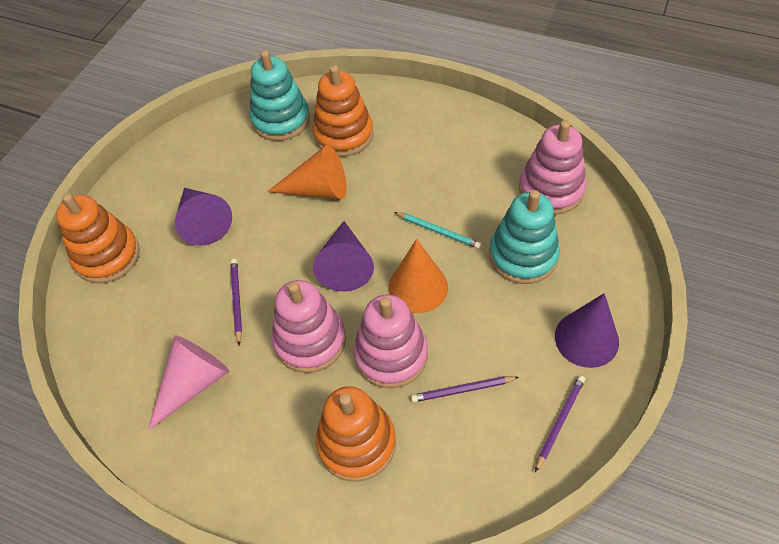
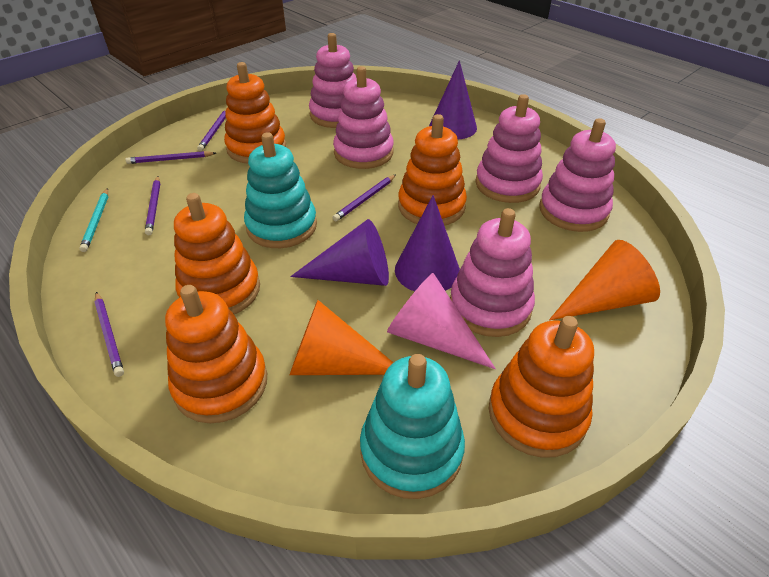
orange stacking toy: 3 -> 5
pink stacking toy: 3 -> 5
purple pencil: 3 -> 5

